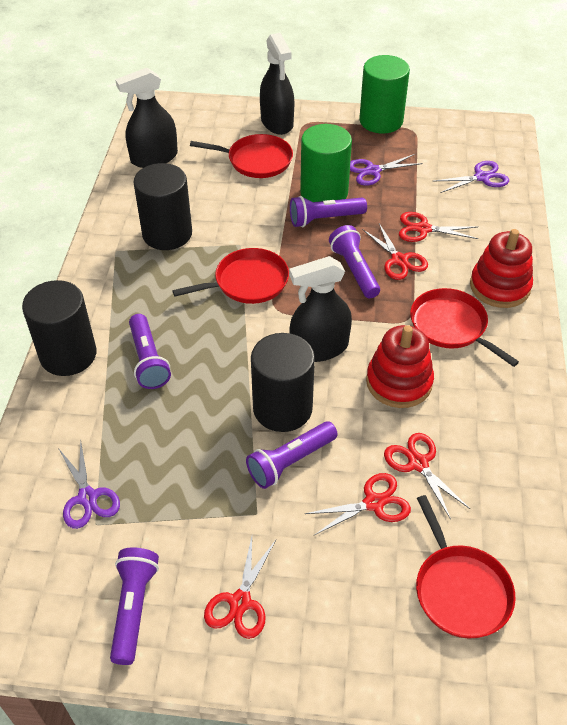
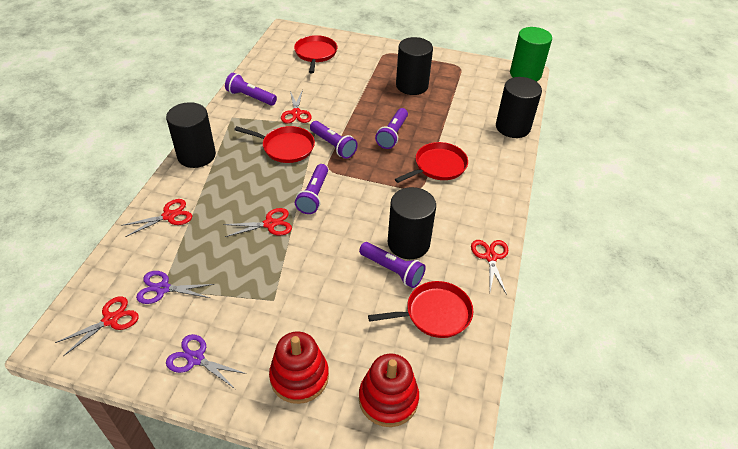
black cylinder: 3 -> 4
black spray bottle: 3 -> 0
green cylinder: 2 -> 1
purple scissors: 3 -> 2

